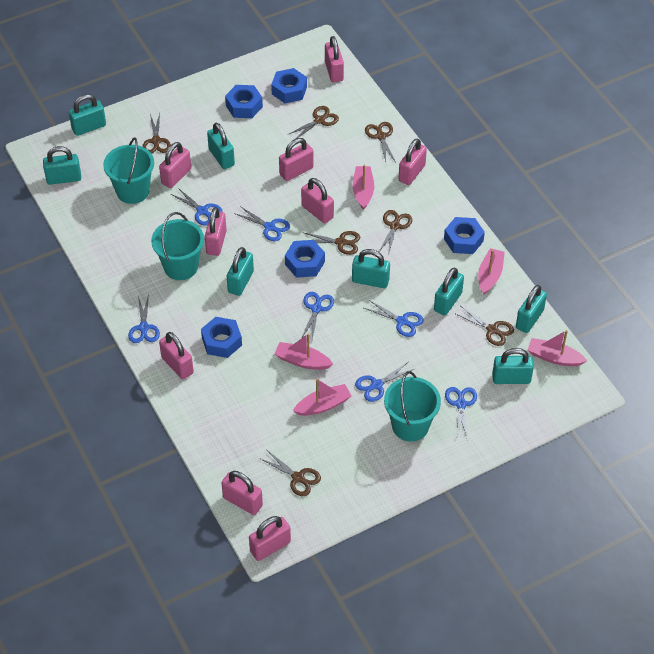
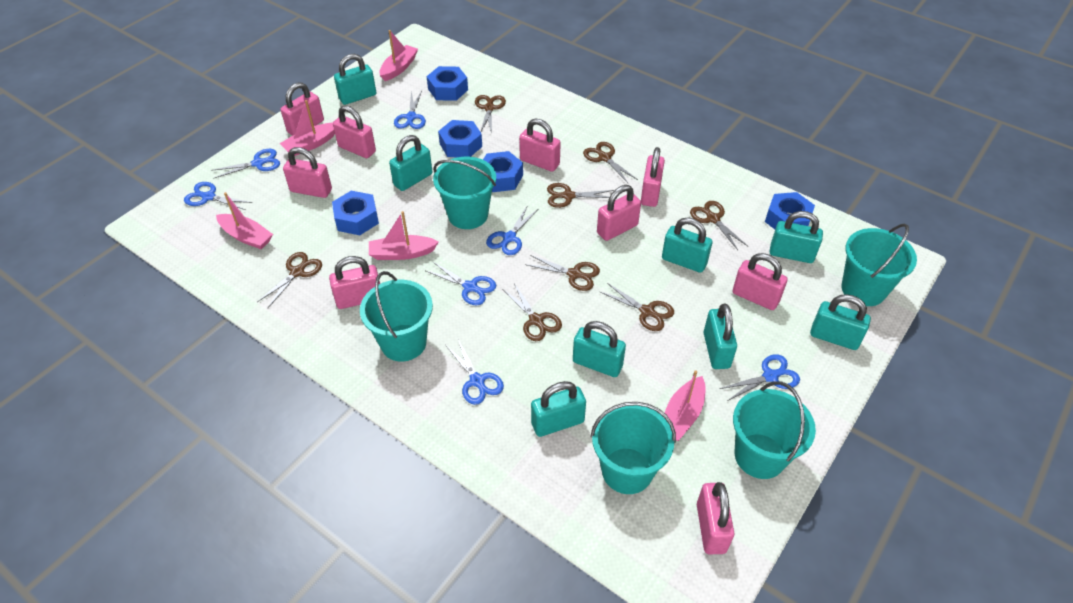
brown scissors: 7 -> 8
turquoise bucket: 3 -> 5

